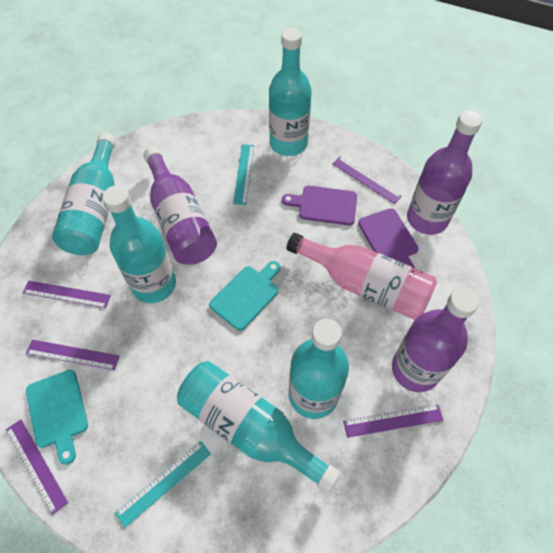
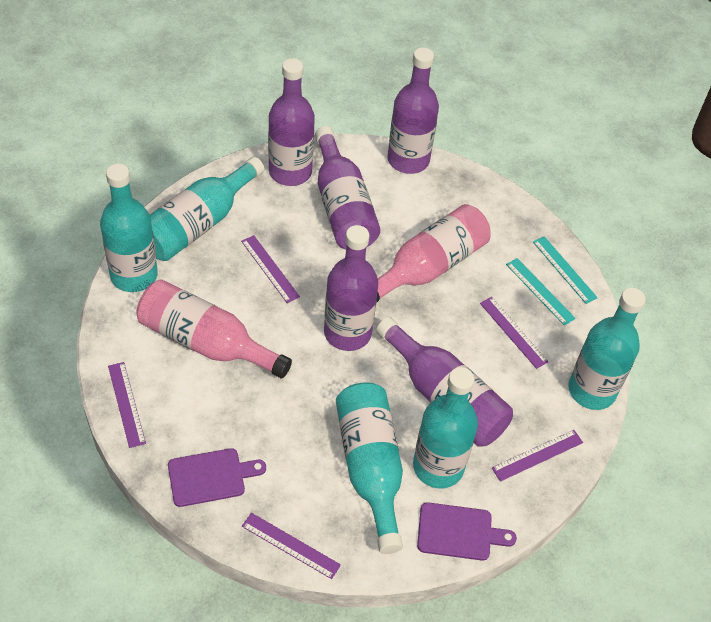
pink bottle: 1 -> 2
purple bottle: 3 -> 5
turquoise cutting board: 2 -> 0

